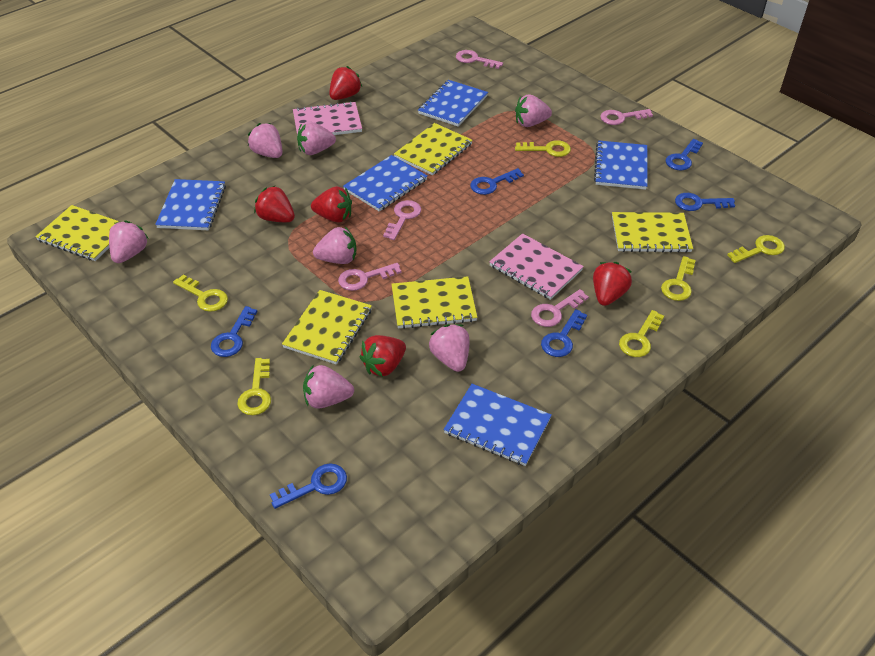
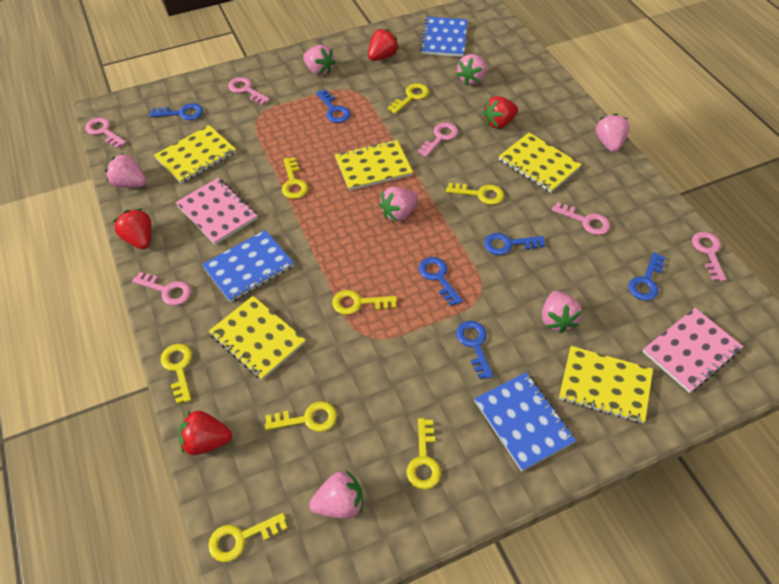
blue notebook: 5 -> 3
pink key: 5 -> 6
red strawberry: 5 -> 4
yellow key: 6 -> 8

